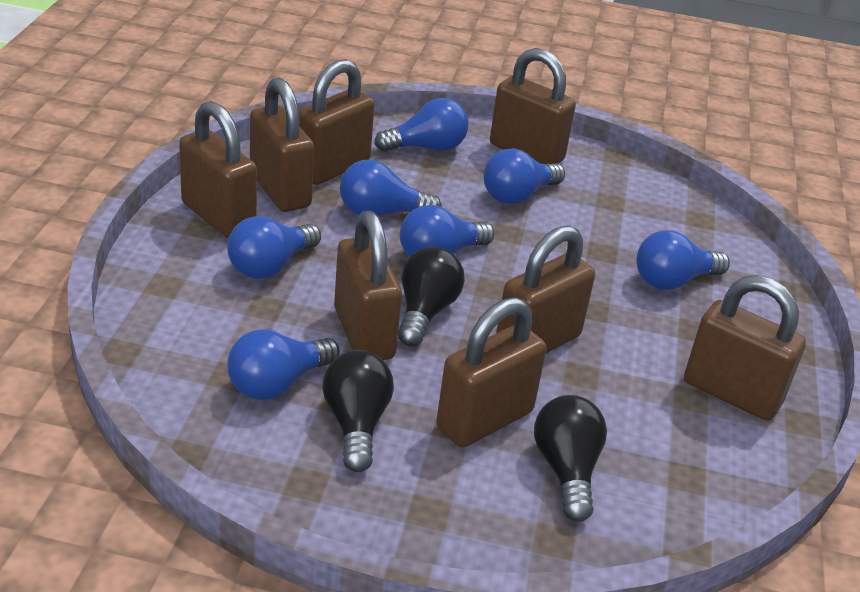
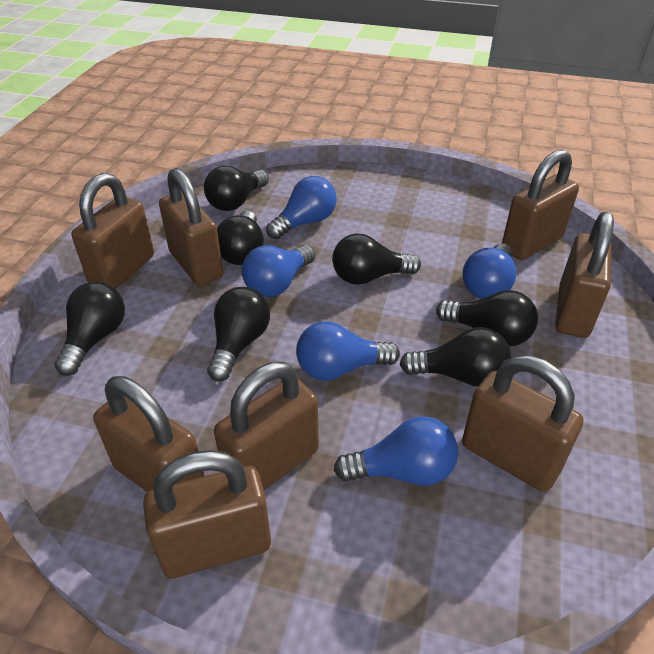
black light bulb: 3 -> 7
blue light bulb: 7 -> 5

